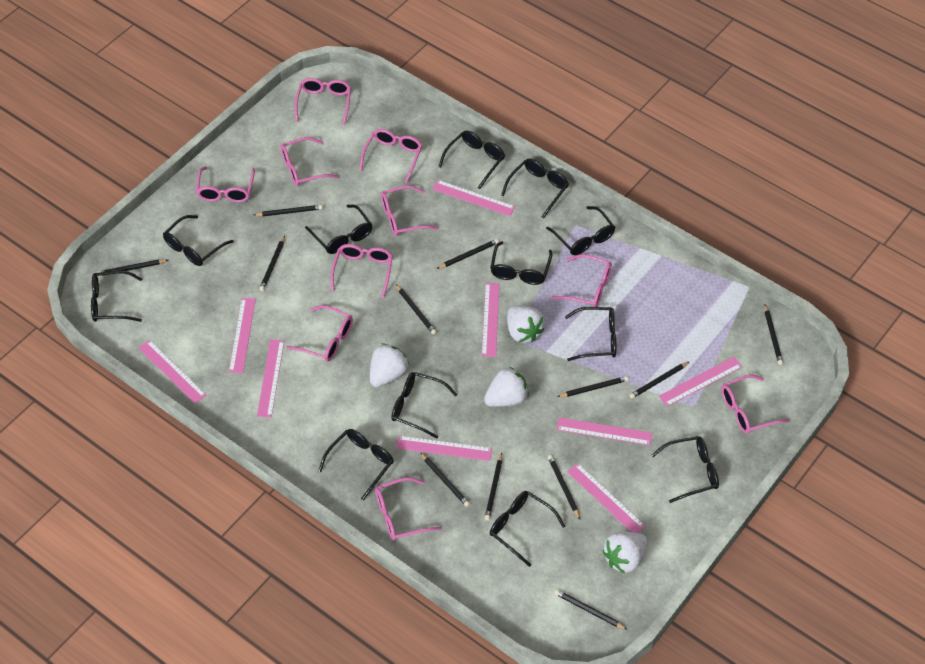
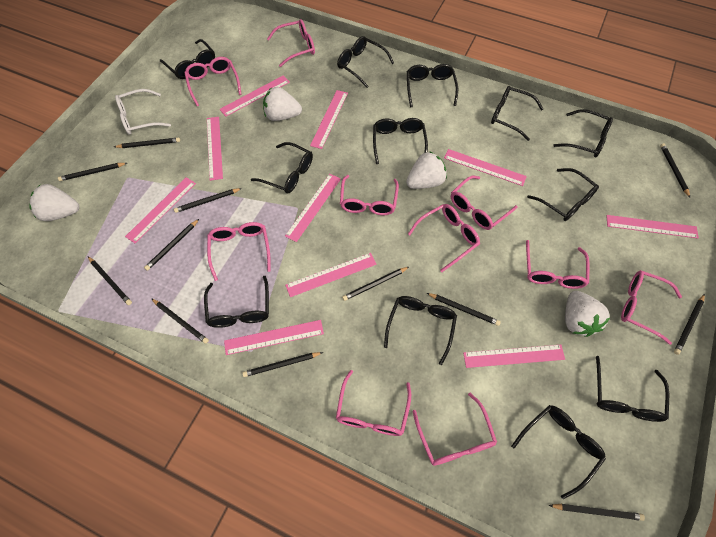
pink ruler: 9 -> 10
white glasses: 0 -> 1

